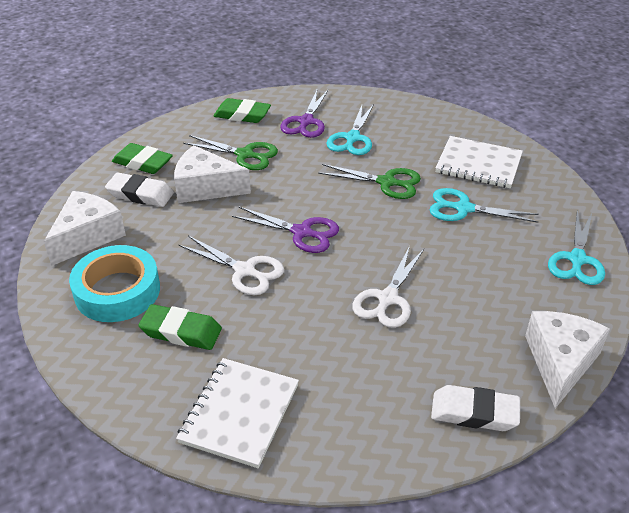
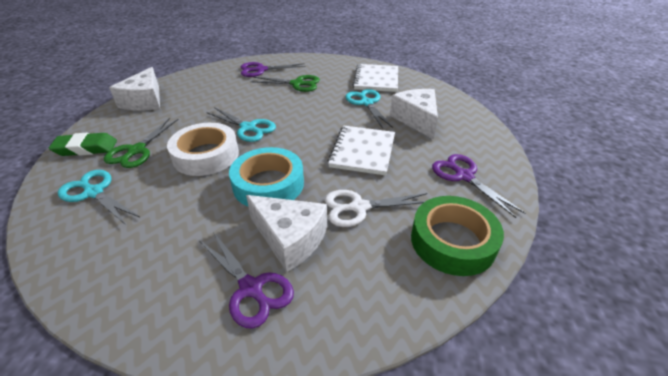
green eraser: 3 -> 1
green tape: 0 -> 1
purple scissors: 2 -> 3
white eraser: 2 -> 0
white scissors: 2 -> 1
white tape: 0 -> 1

